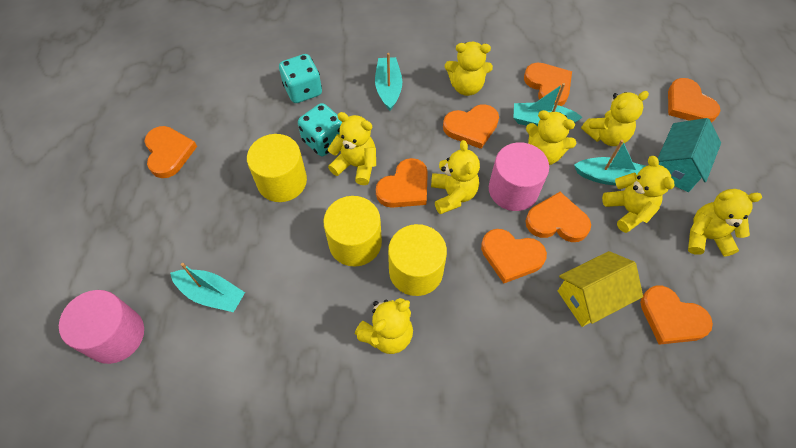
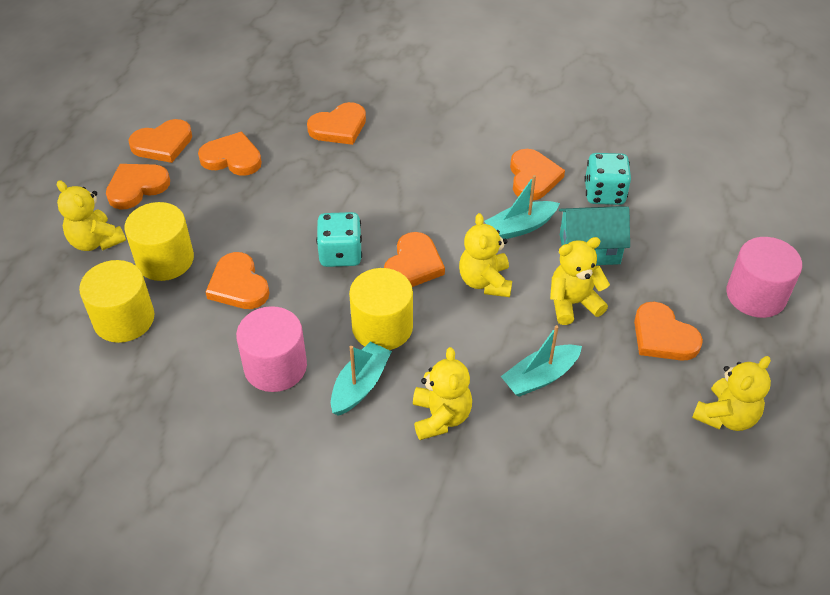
turquoise boat: 4 -> 3
yellow house: 1 -> 0
yellow teddy bear: 8 -> 5

